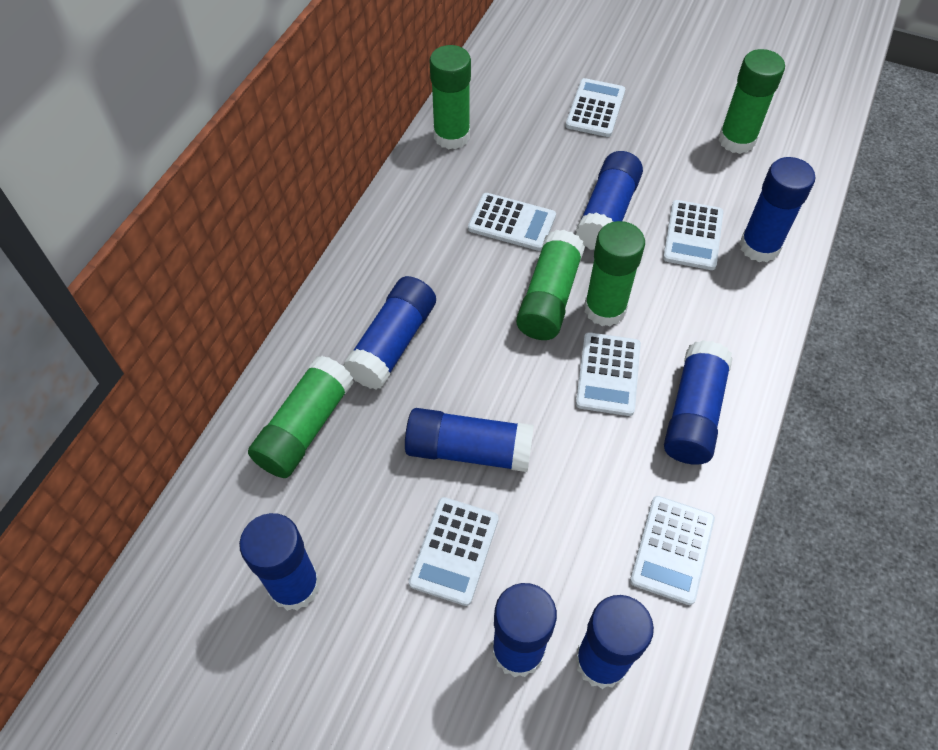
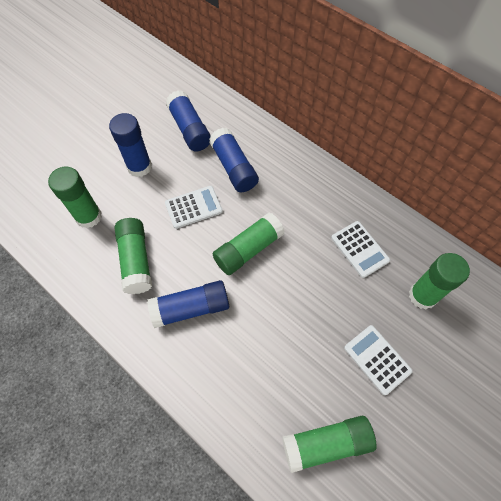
blue glue stick: 8 -> 4
white calculator: 6 -> 3

